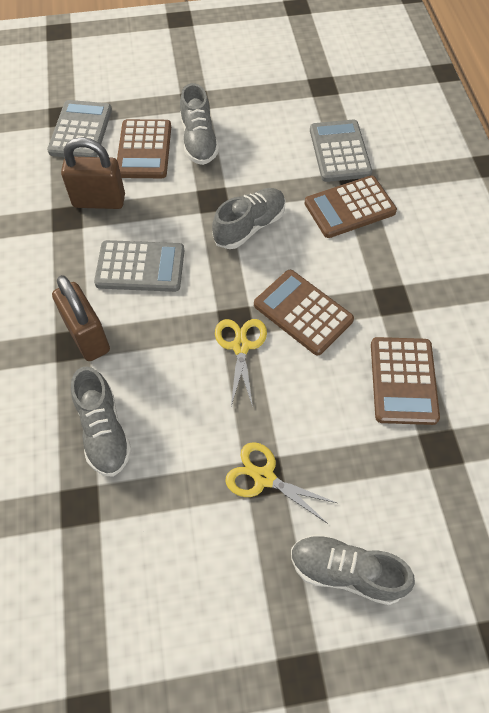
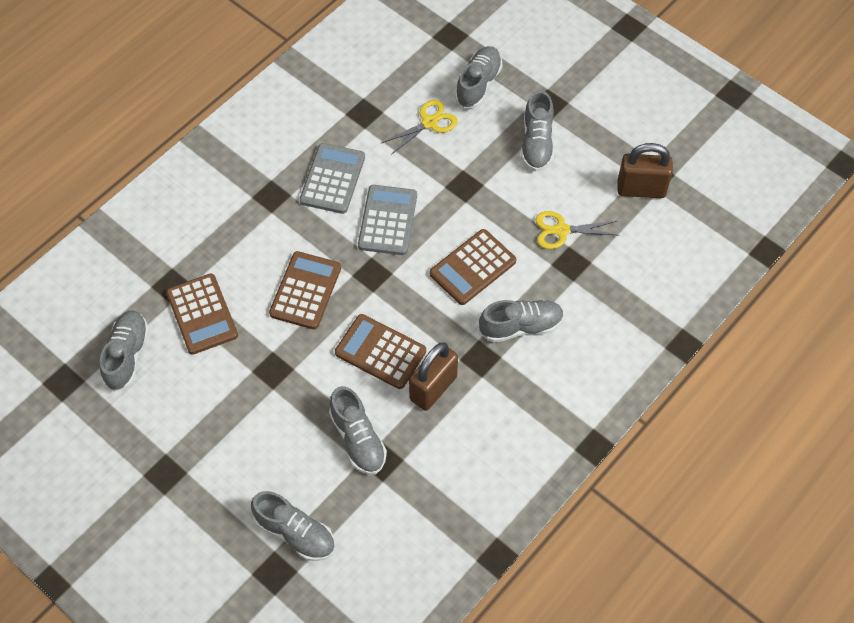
grey calculator: 3 -> 2
grey shoe: 4 -> 6

